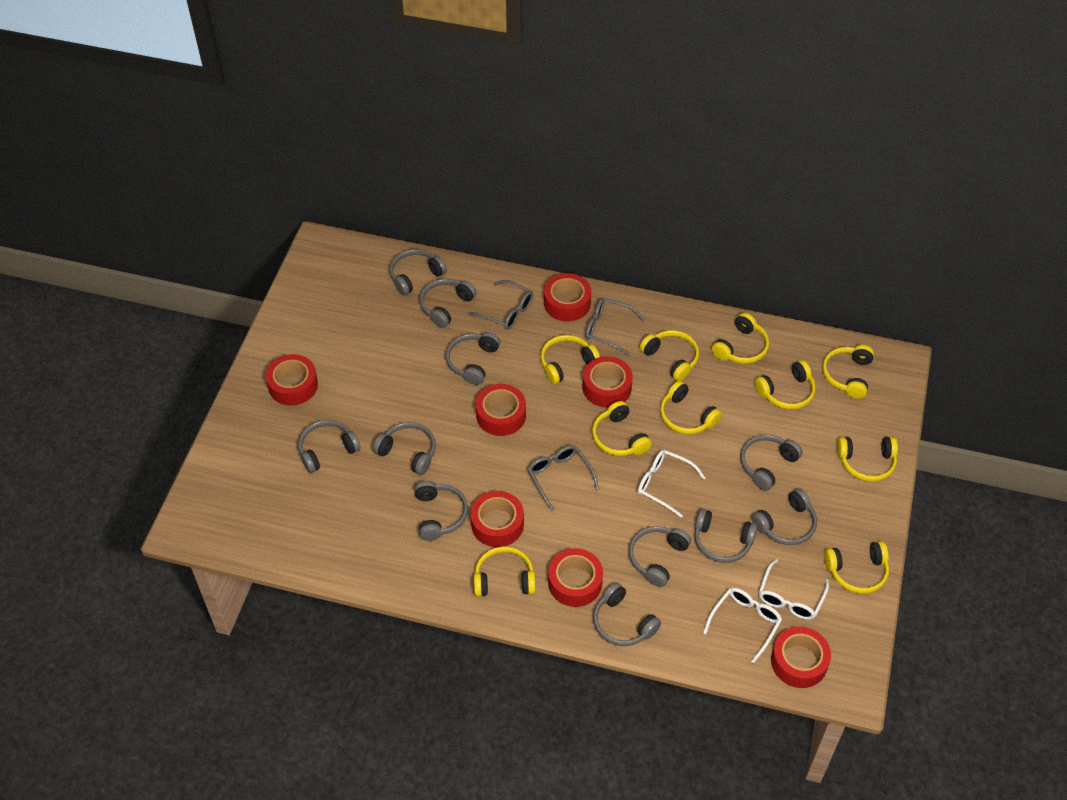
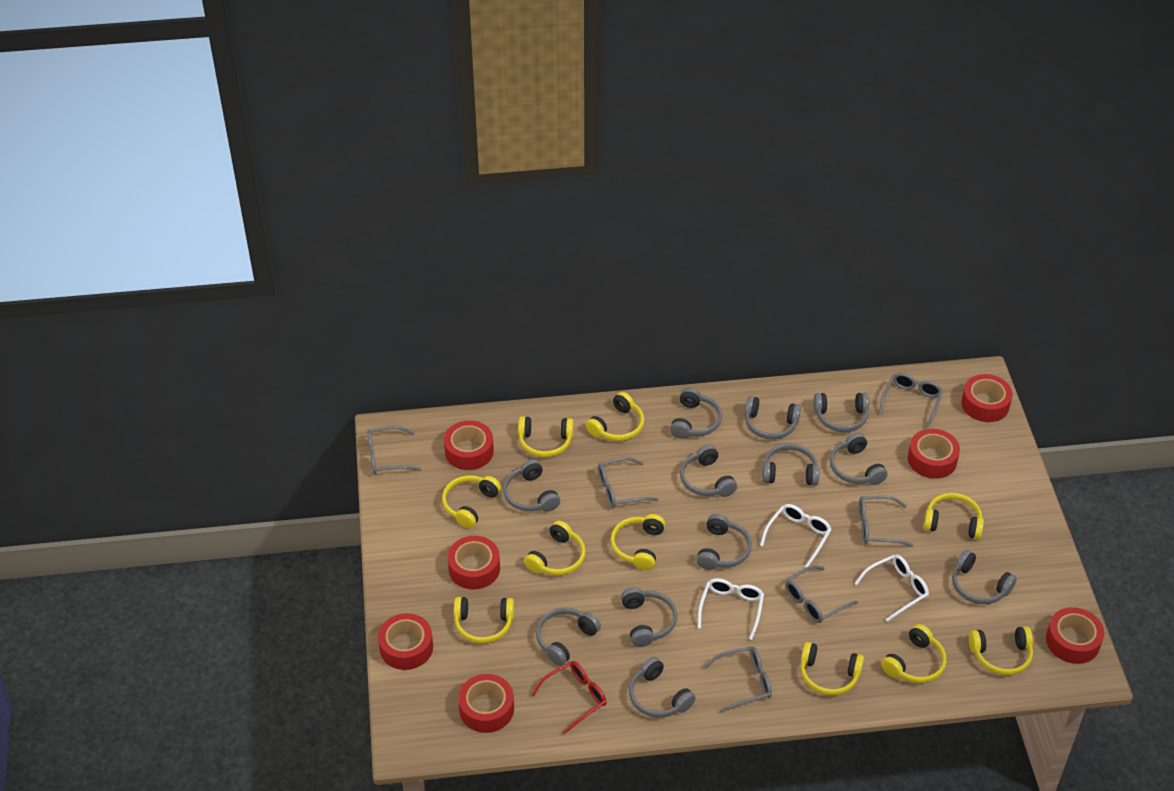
grey glasses: 3 -> 6
grey headphones: 11 -> 12
red glasses: 0 -> 1

